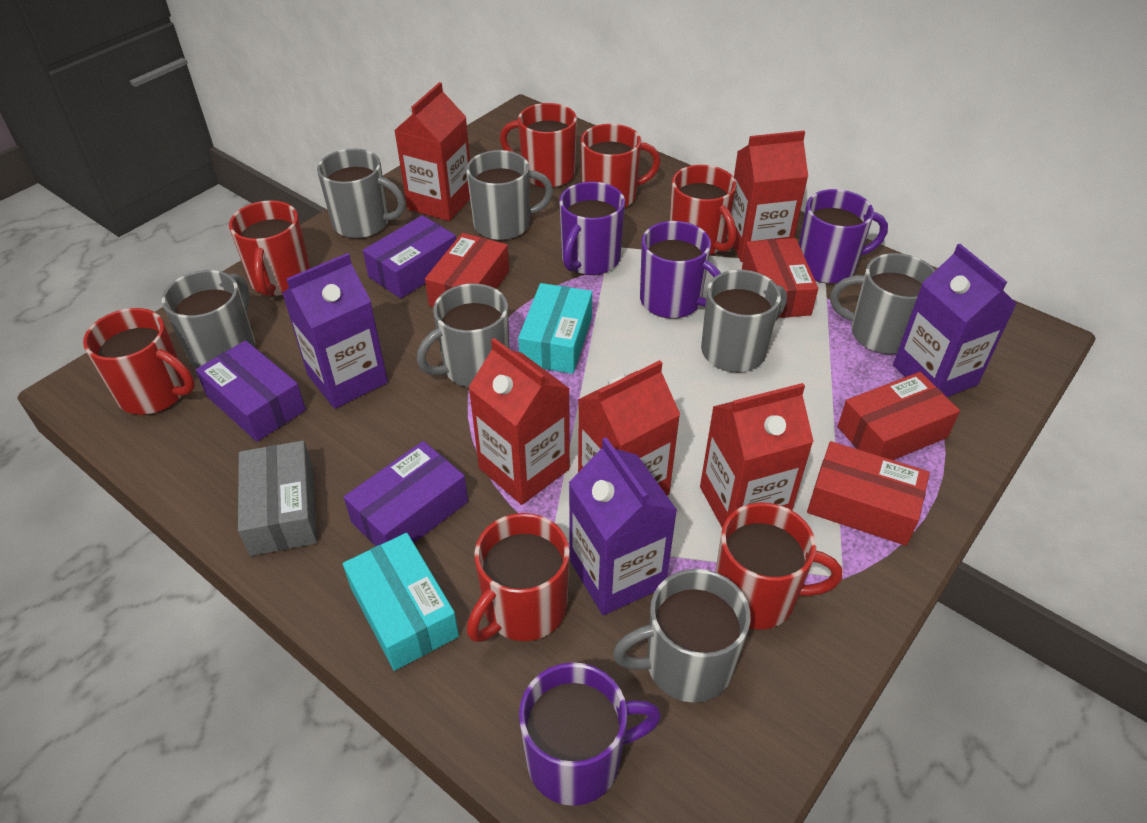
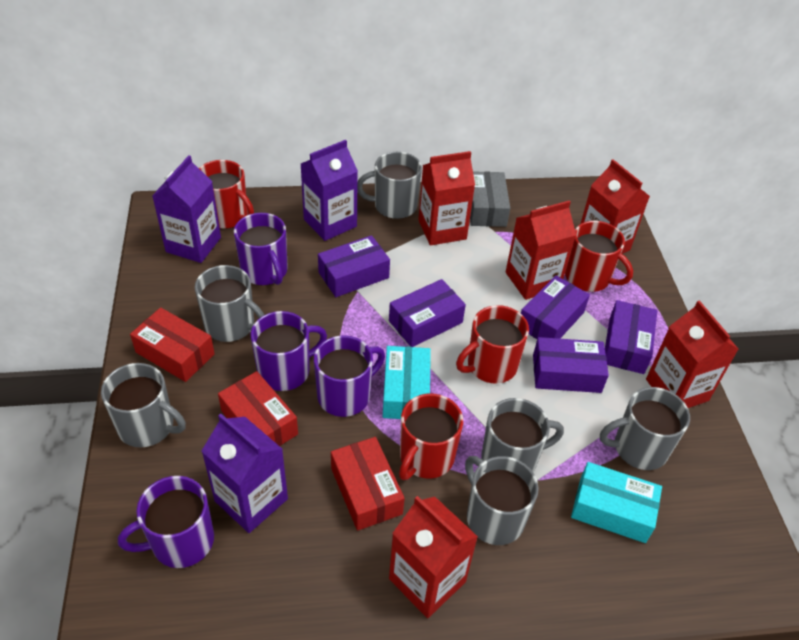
grey mug: 7 -> 6
purple box: 3 -> 5
red box: 4 -> 3
red mug: 7 -> 4

